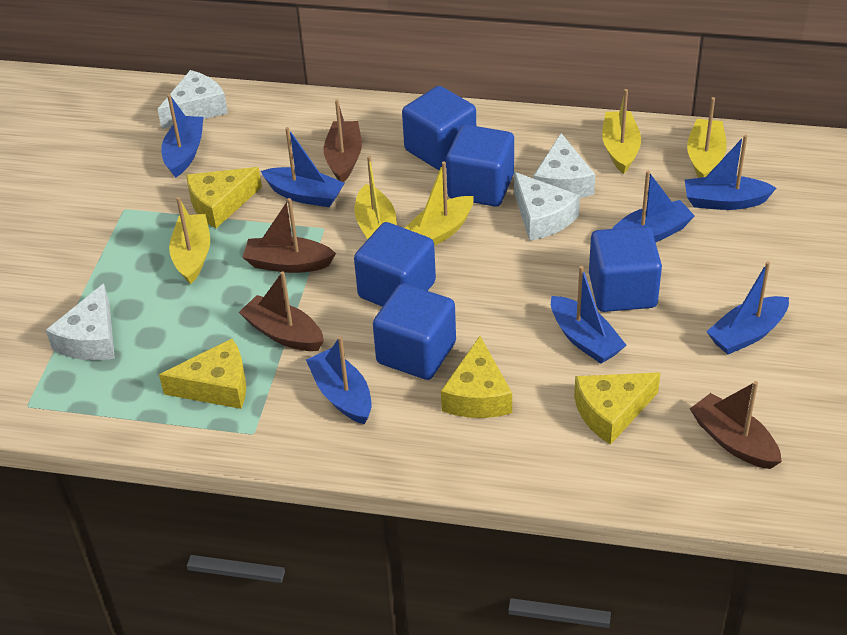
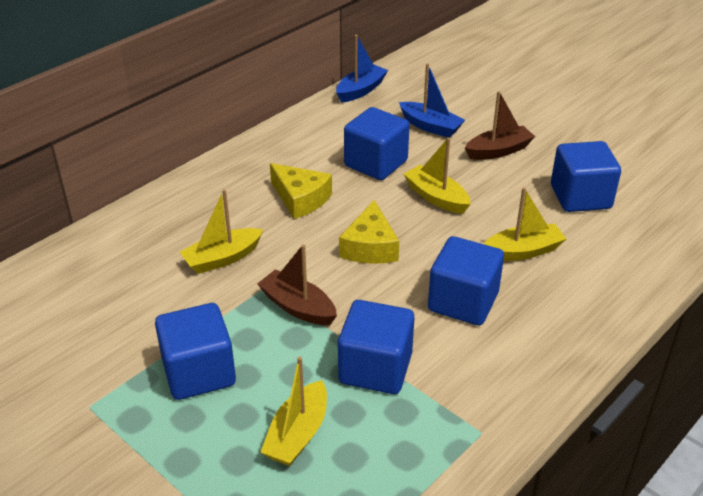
blue boat: 7 -> 2
brown boat: 4 -> 2
white cheese: 4 -> 0
yellow boat: 5 -> 4
yellow cheese: 4 -> 2

